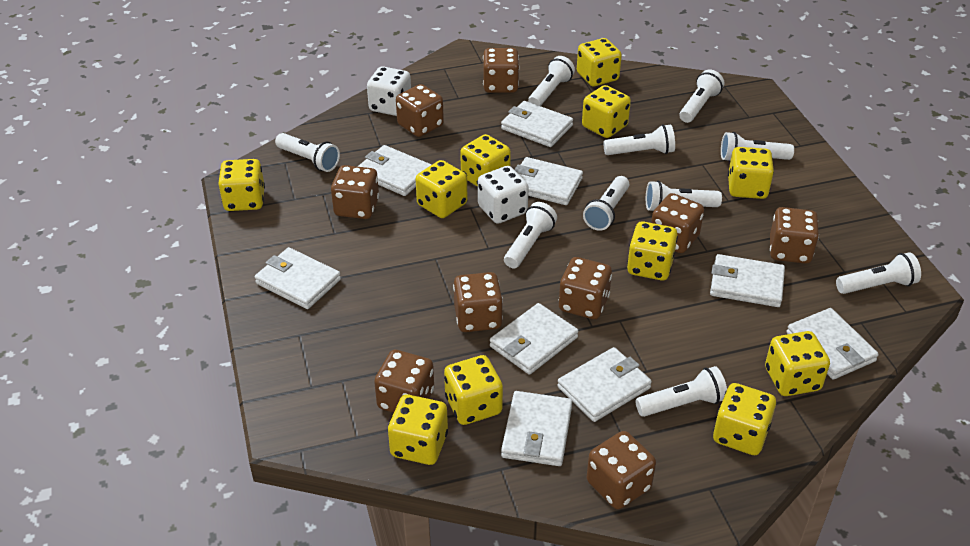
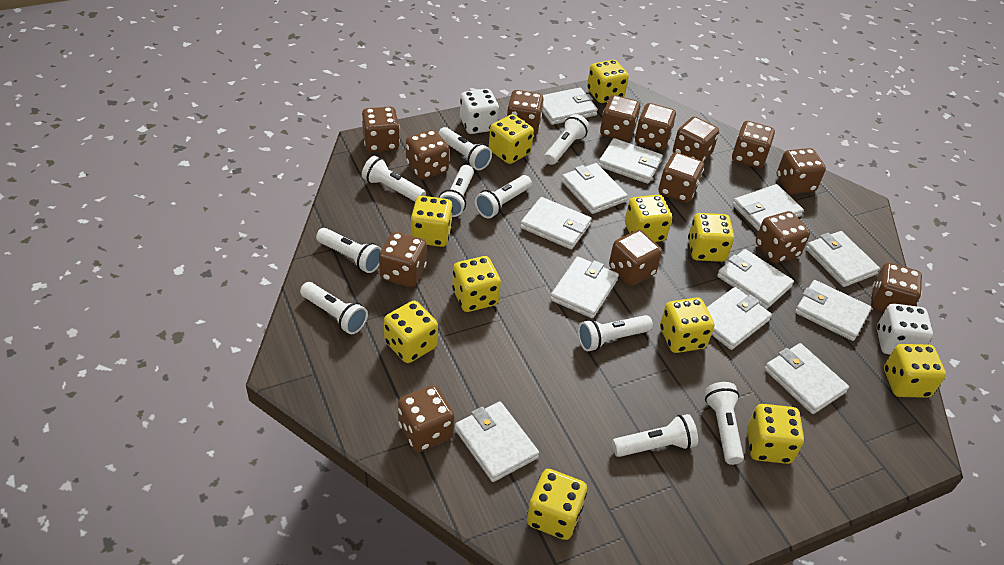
brown dice: 9 -> 14
white wallet: 9 -> 12

